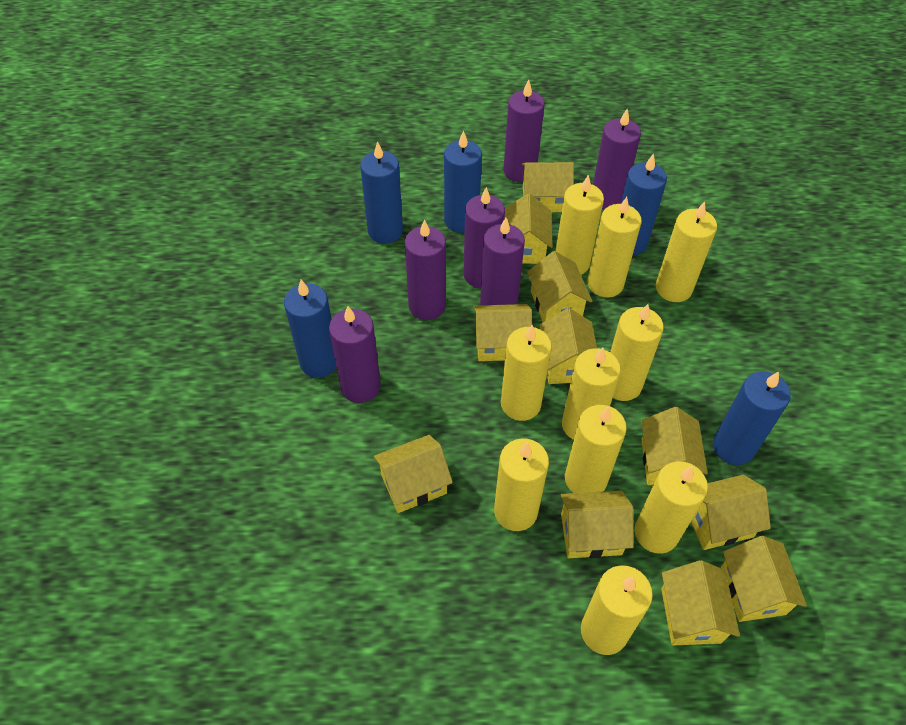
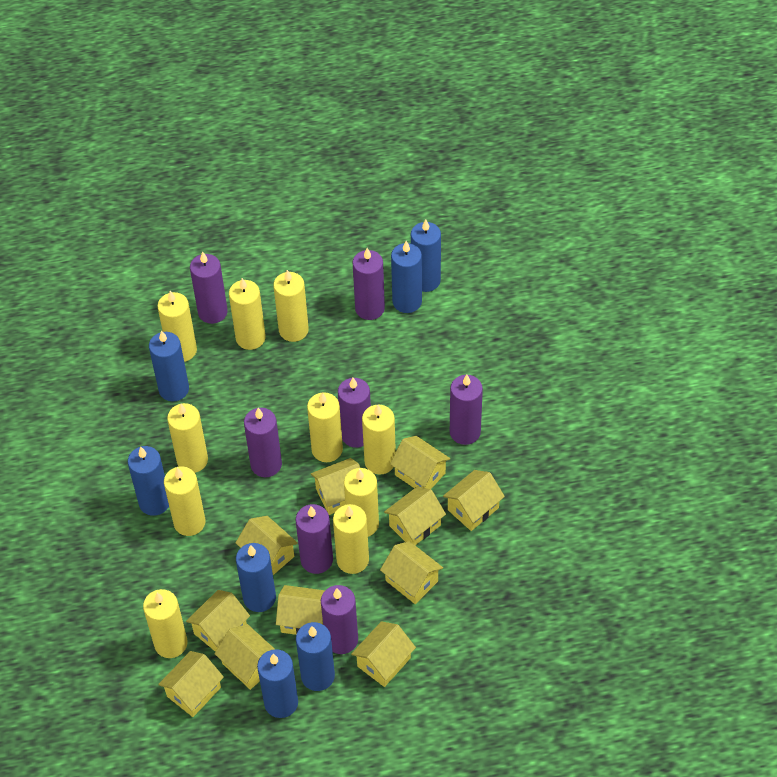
blue candle: 5 -> 7
purple candle: 6 -> 7

